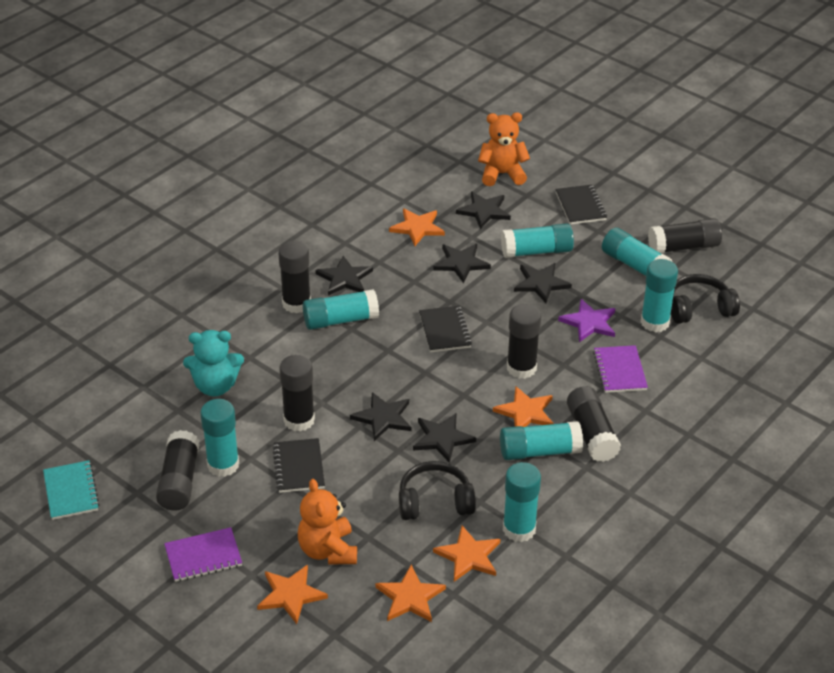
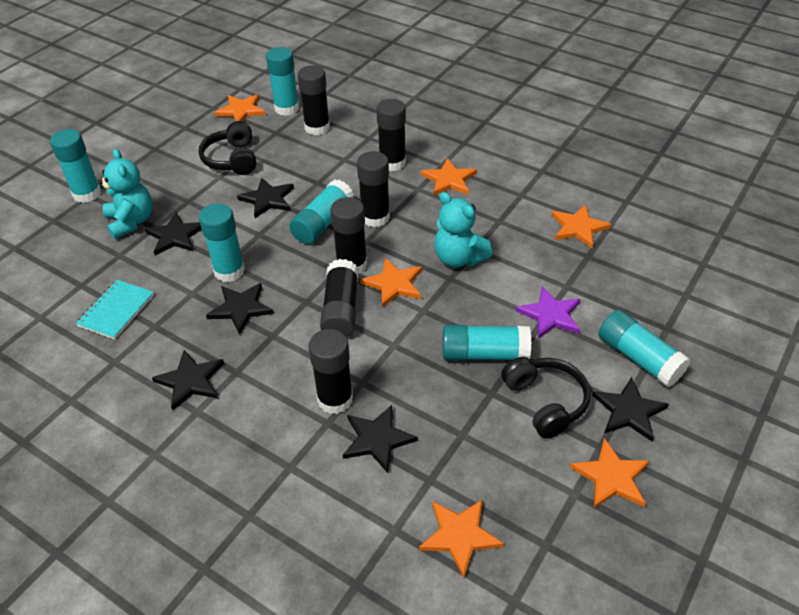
black notebook: 3 -> 0
orange star: 5 -> 6
orange teddy bear: 2 -> 0
purple notebook: 2 -> 0
turquoise glue stick: 7 -> 6
turquoise teddy bear: 1 -> 2

